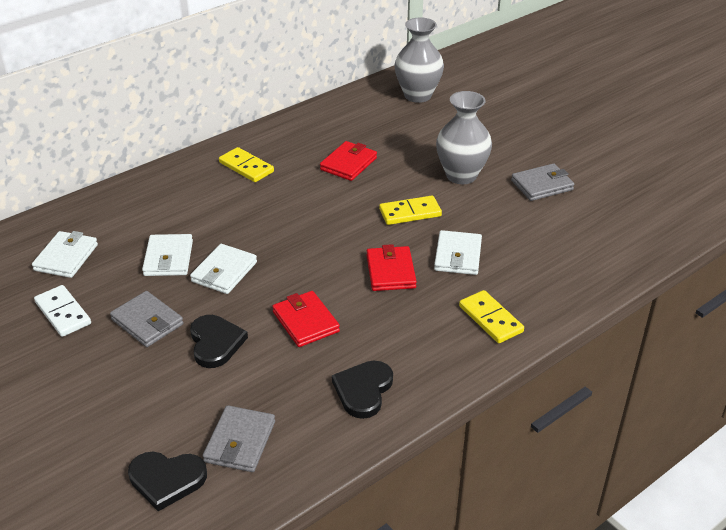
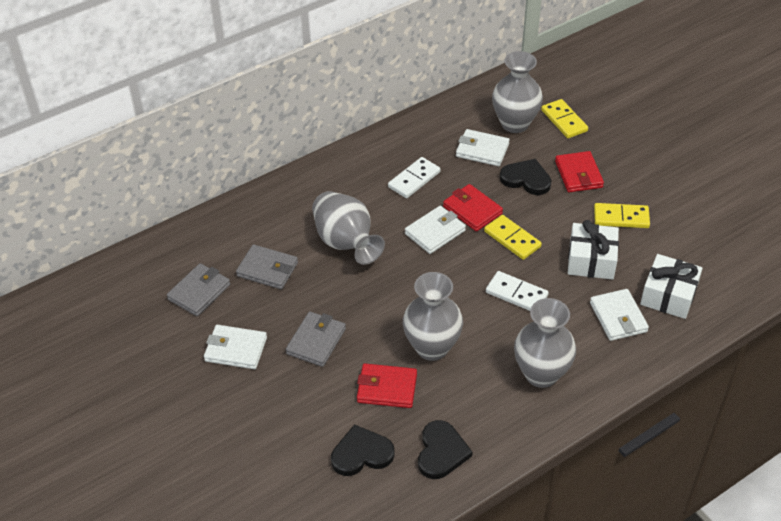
grey vase: 2 -> 4
white domino: 1 -> 2
white gift: 0 -> 2

